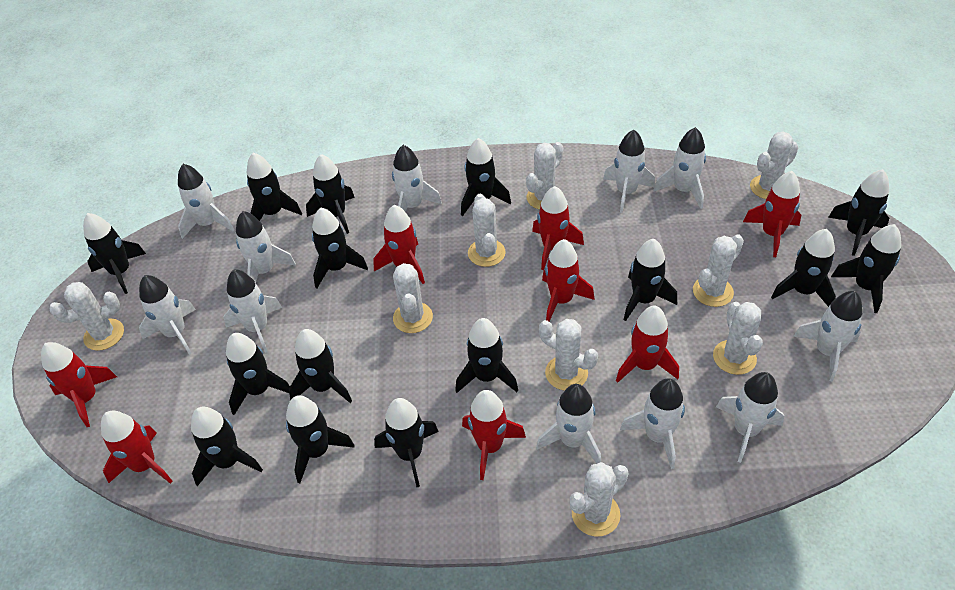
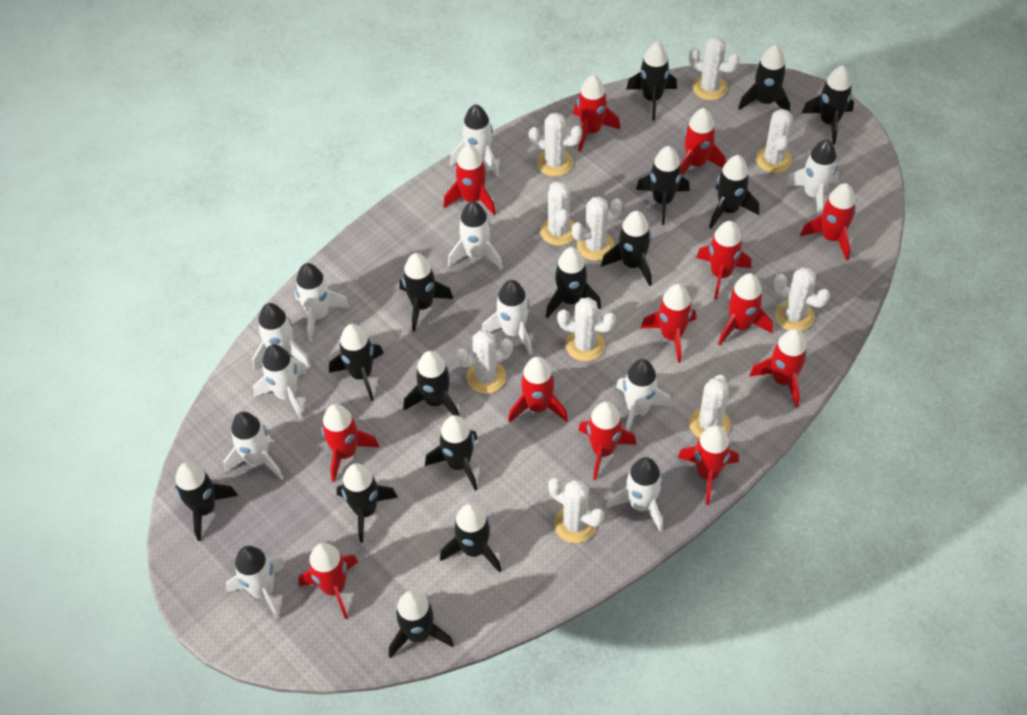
red rocket: 8 -> 13
white cactus: 9 -> 10

